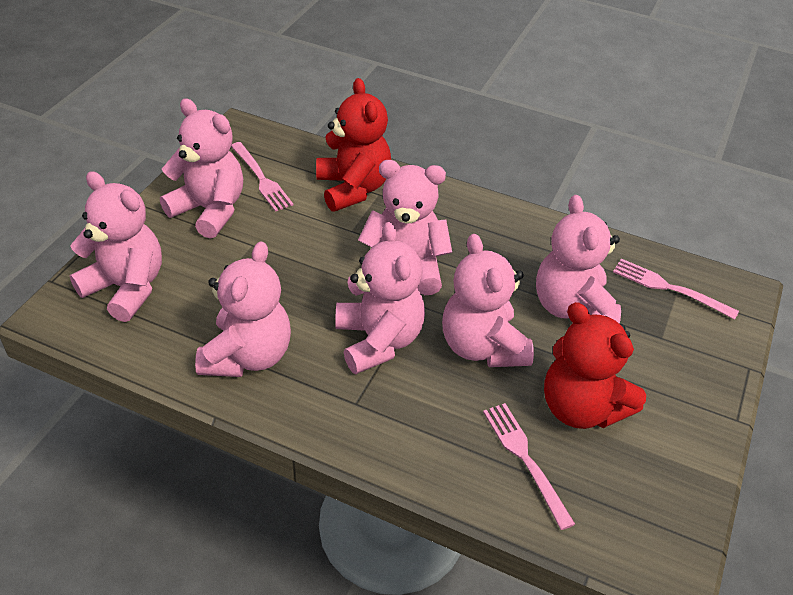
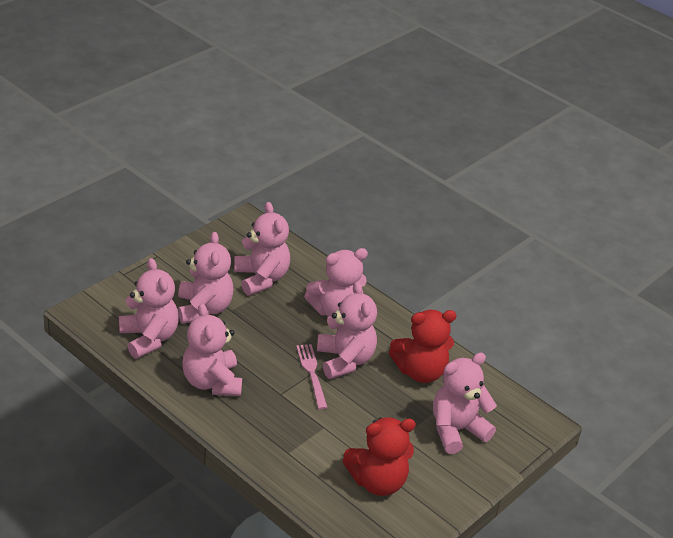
pink fork: 3 -> 1

